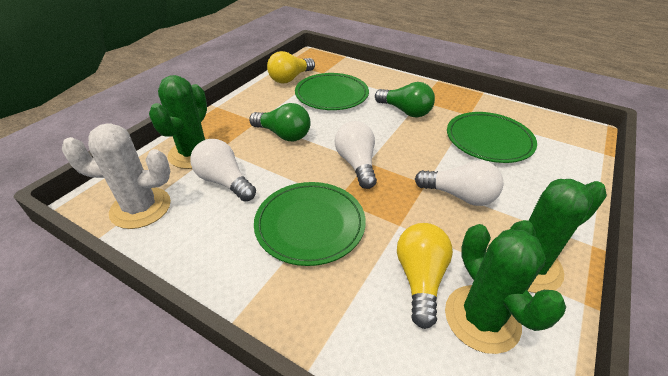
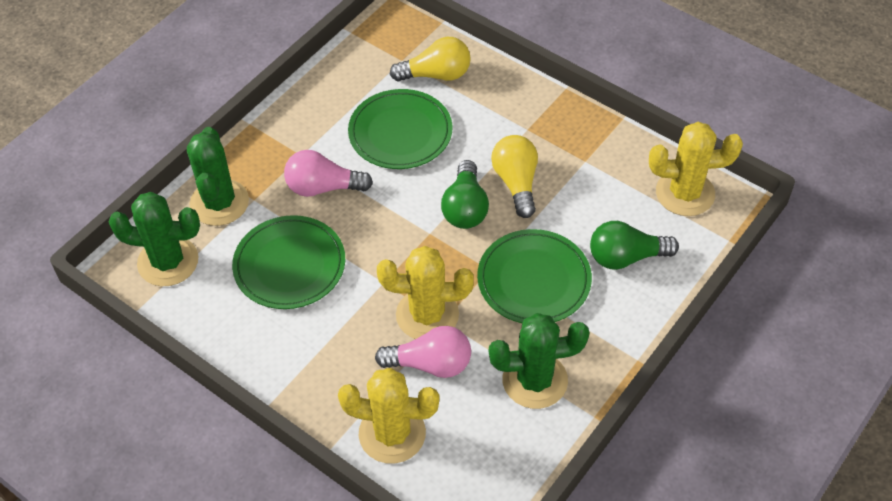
pink light bulb: 0 -> 2
white cactus: 1 -> 0
white light bulb: 3 -> 0
yellow cactus: 0 -> 3

